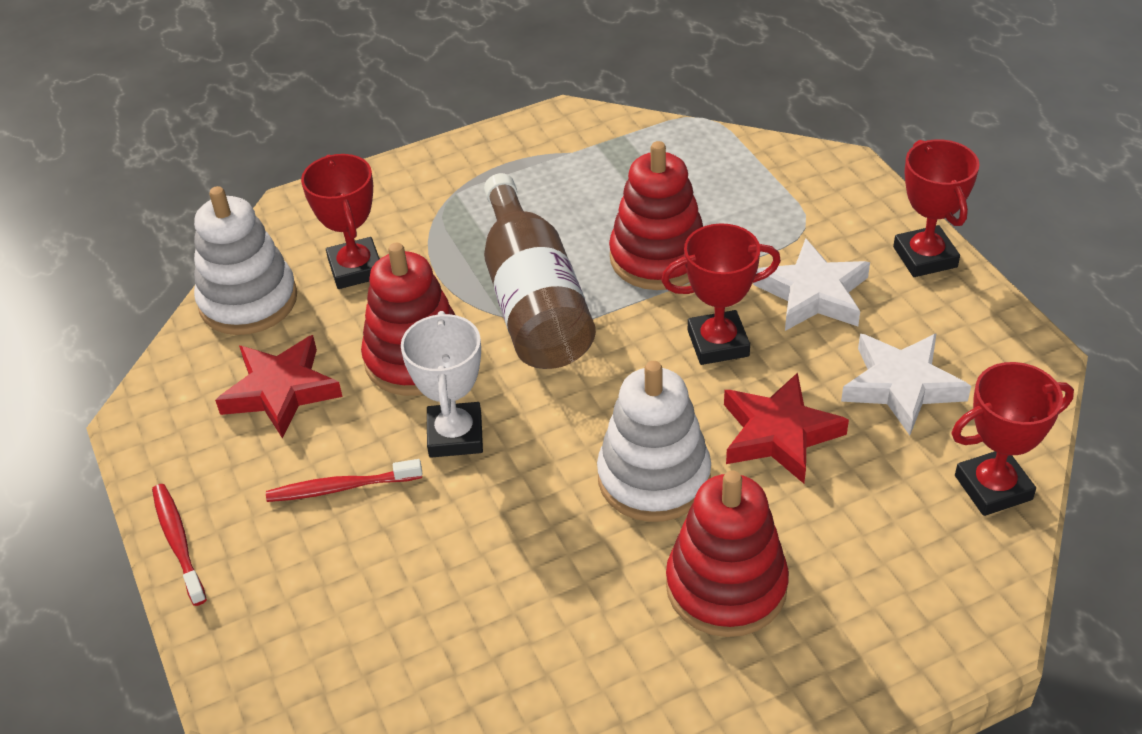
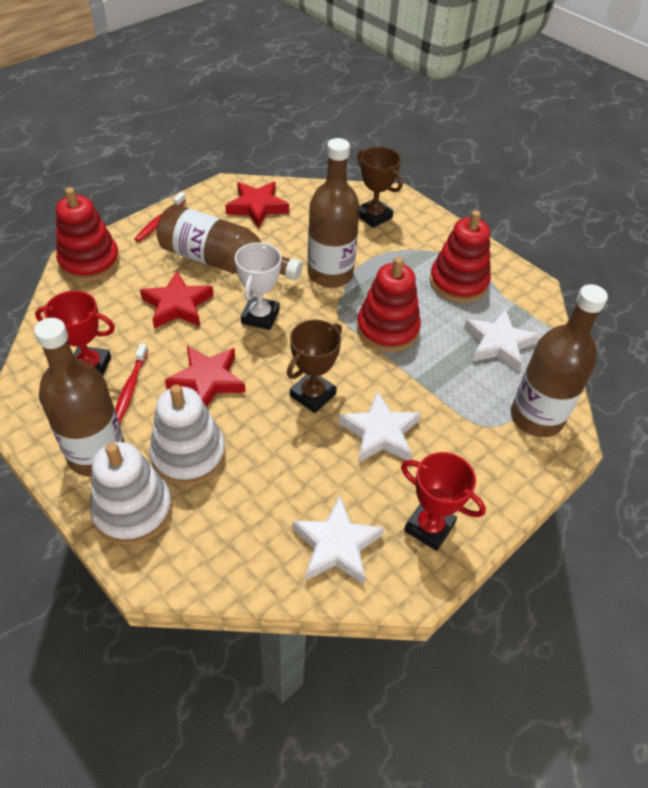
brown bottle: 1 -> 4
brown trophy: 0 -> 2
red star: 2 -> 3
red trophy: 4 -> 2
white star: 2 -> 3

